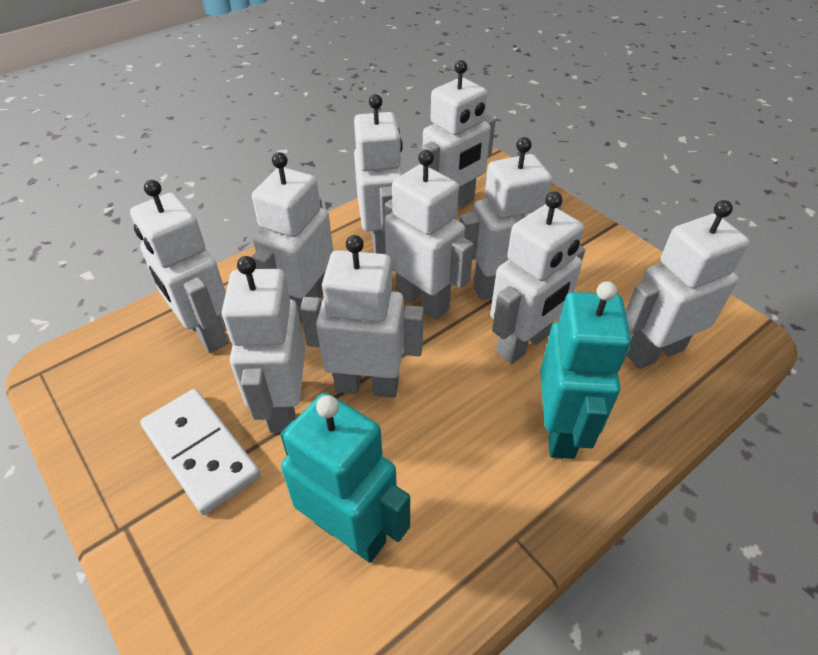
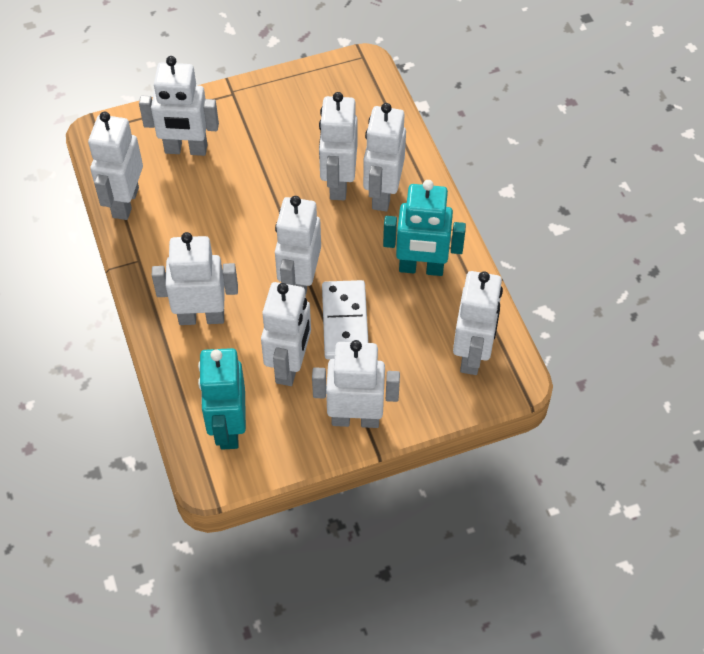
white robot: 10 -> 9

